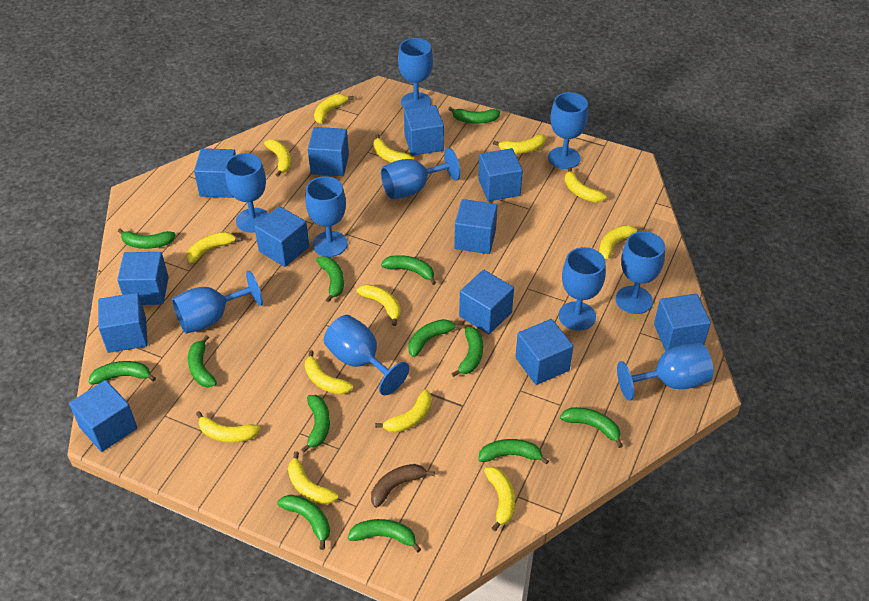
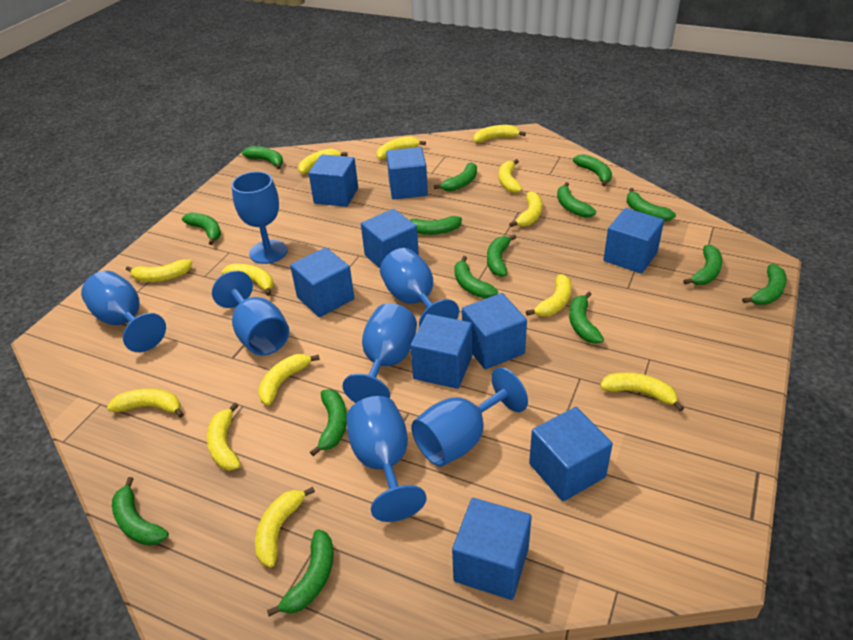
blue cube: 12 -> 9
blue goblet: 10 -> 7
brown banana: 1 -> 0
green banana: 13 -> 15

